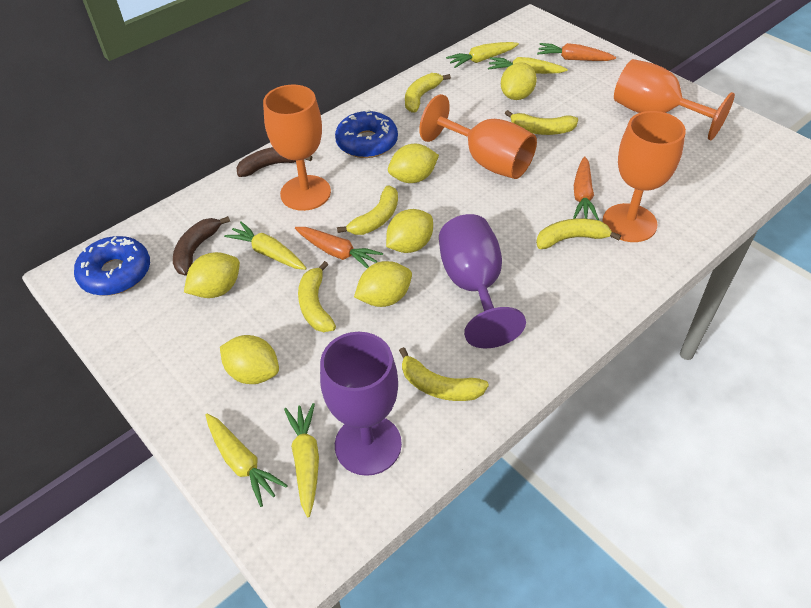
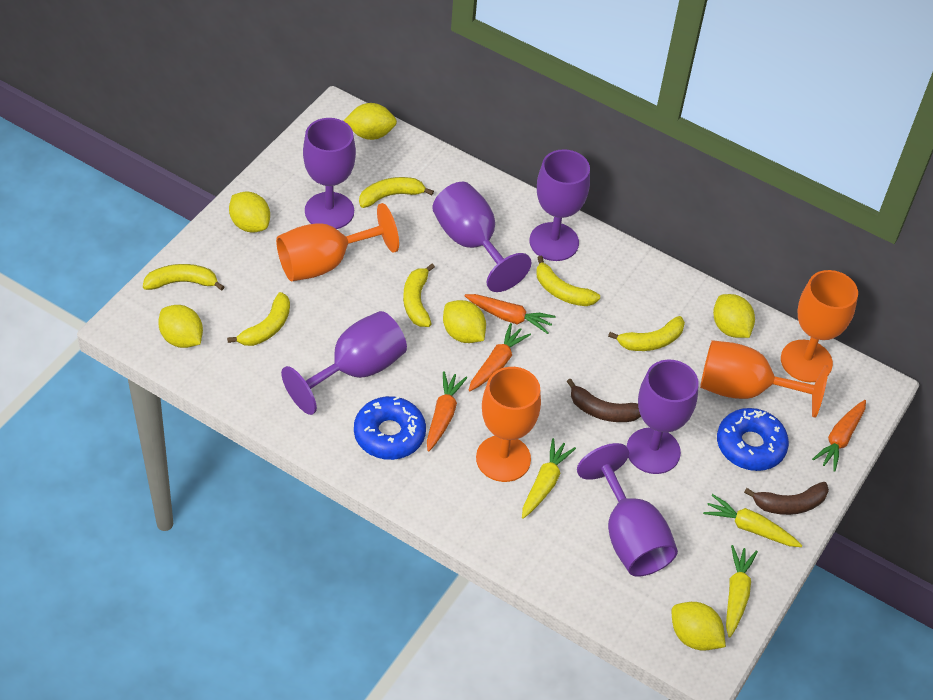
orange carrot: 3 -> 4
purple goblet: 2 -> 6
yellow carrot: 5 -> 3

